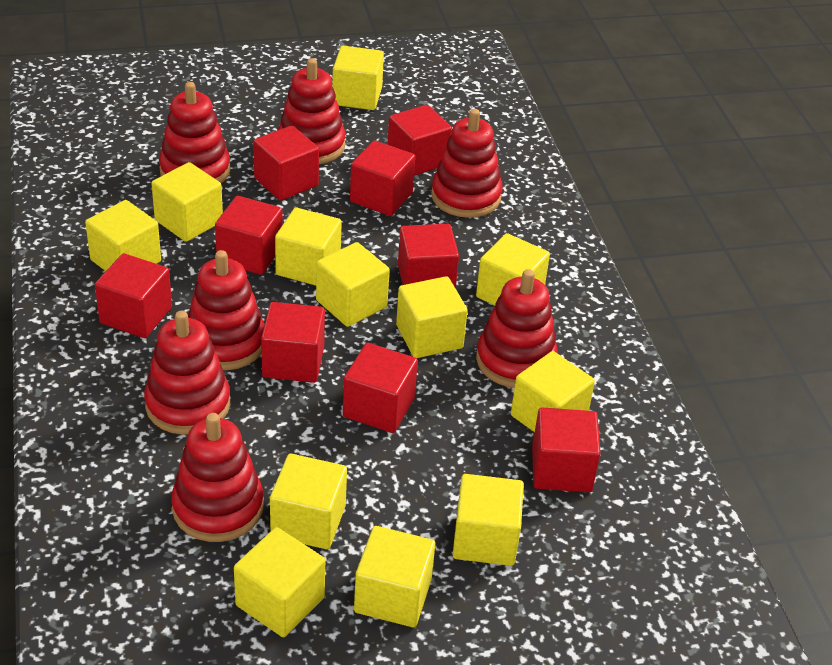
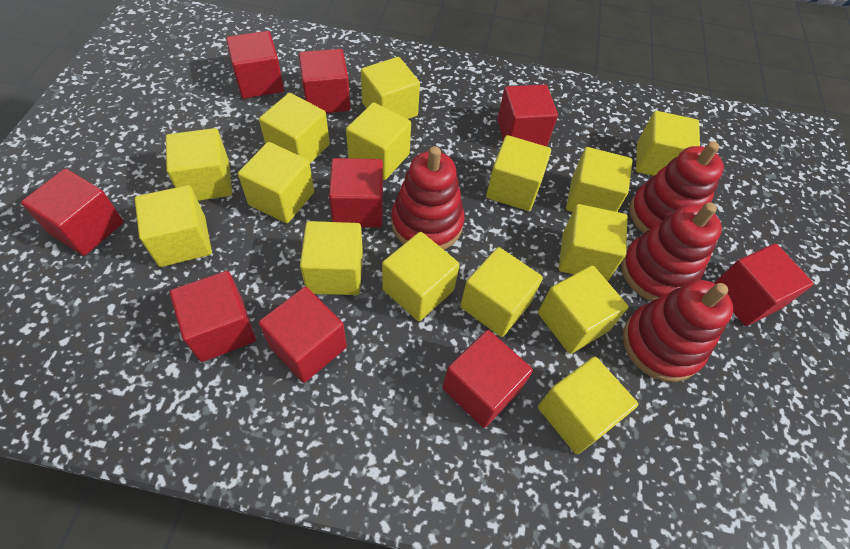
red stacking toy: 7 -> 4
yellow cube: 12 -> 15

